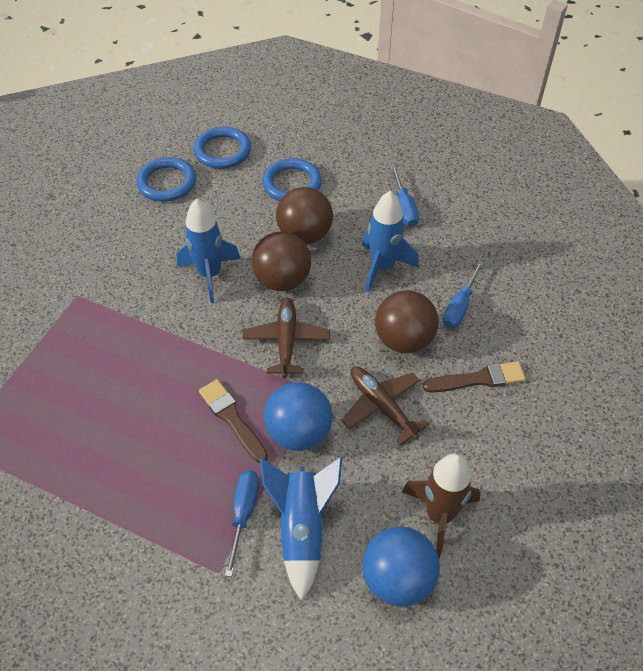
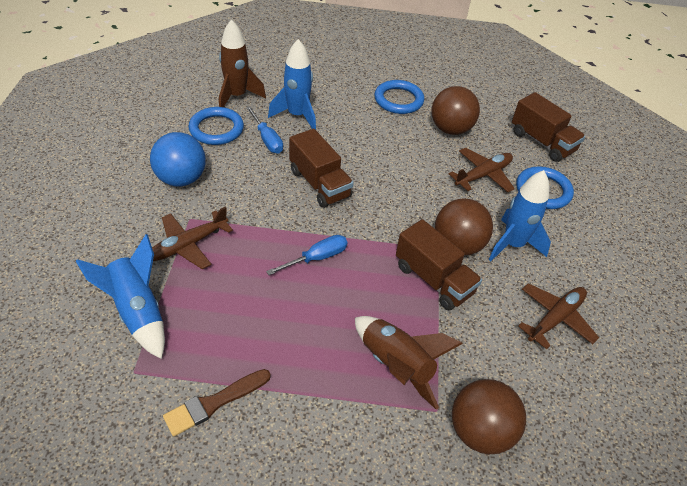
blue ball: 2 -> 1
blue screwdriver: 3 -> 2
brown brush: 2 -> 1
brown plane: 2 -> 3
brown rocket: 1 -> 2
brown truck: 0 -> 3

